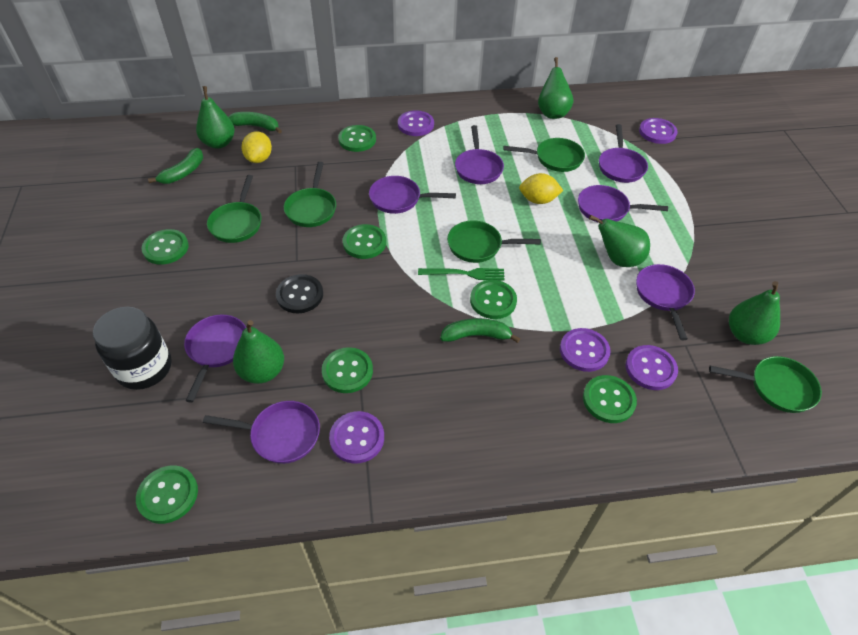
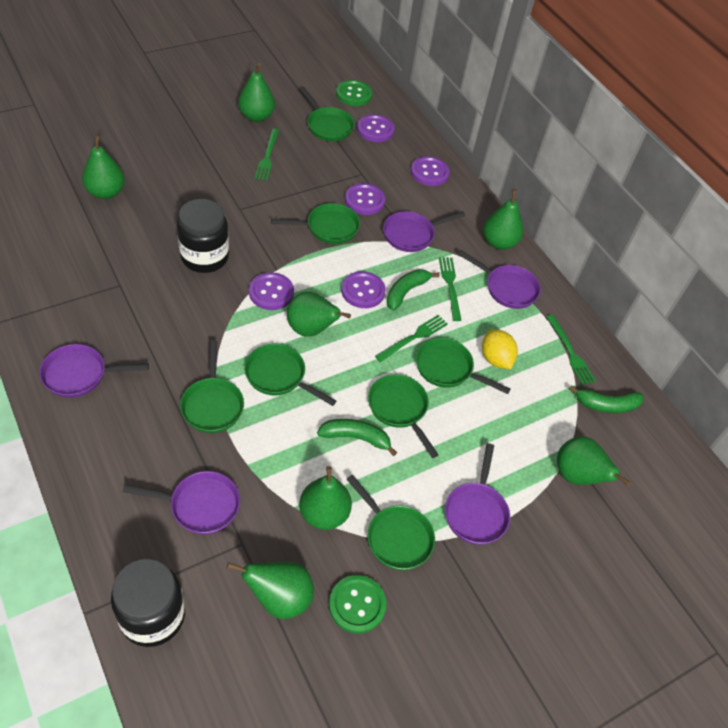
black button: 1 -> 0
black jar: 1 -> 2
green button: 7 -> 2
green fork: 1 -> 4
green pan: 5 -> 7
green pear: 5 -> 7
purple pan: 7 -> 5
yellow lemon: 2 -> 1

